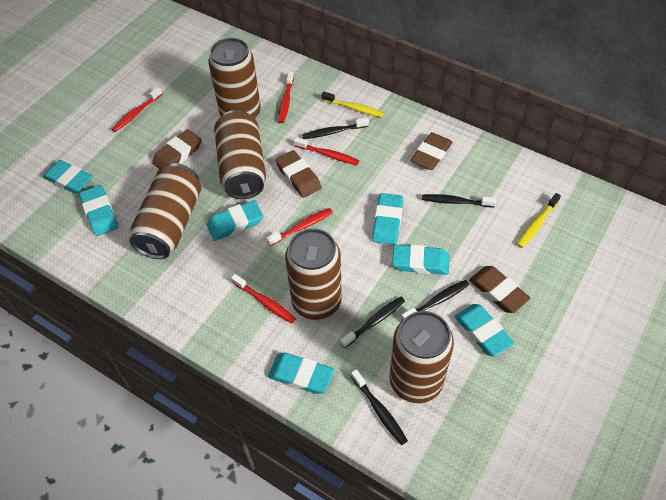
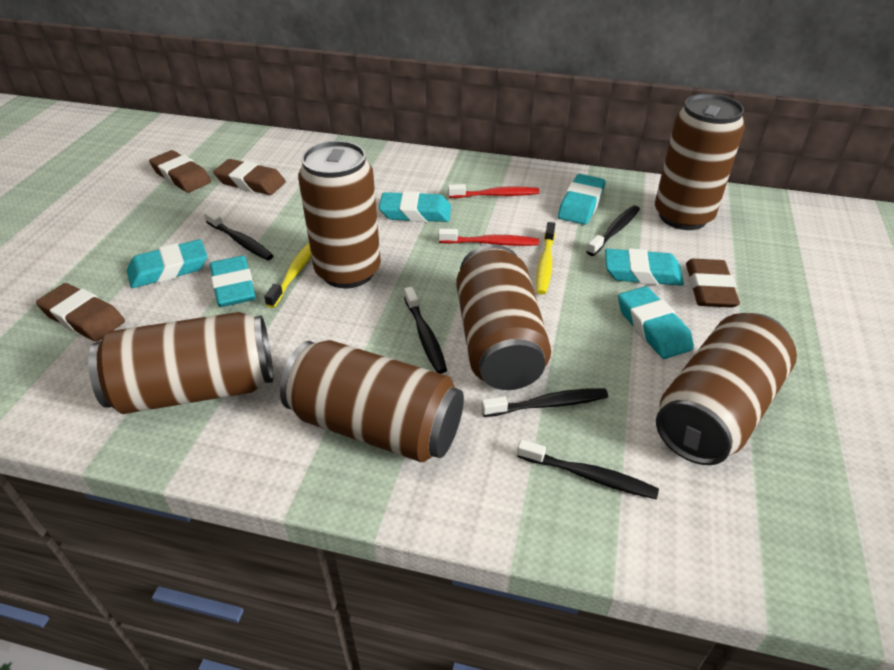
brown can: 5 -> 6
red toothbrush: 5 -> 2
turquoise eraser: 7 -> 6

